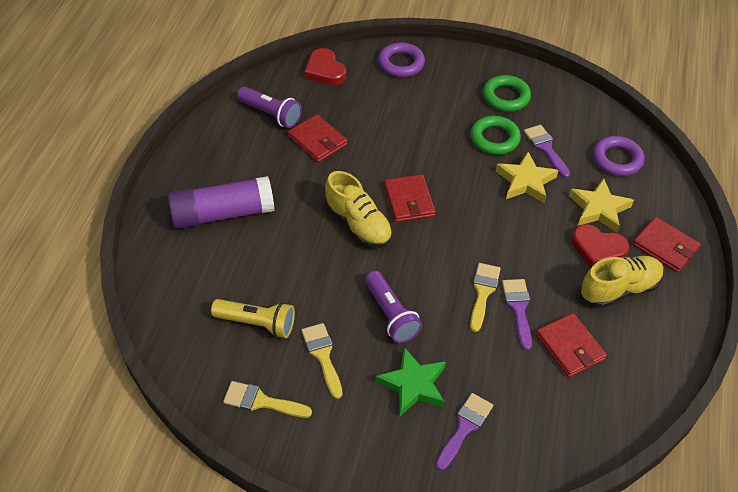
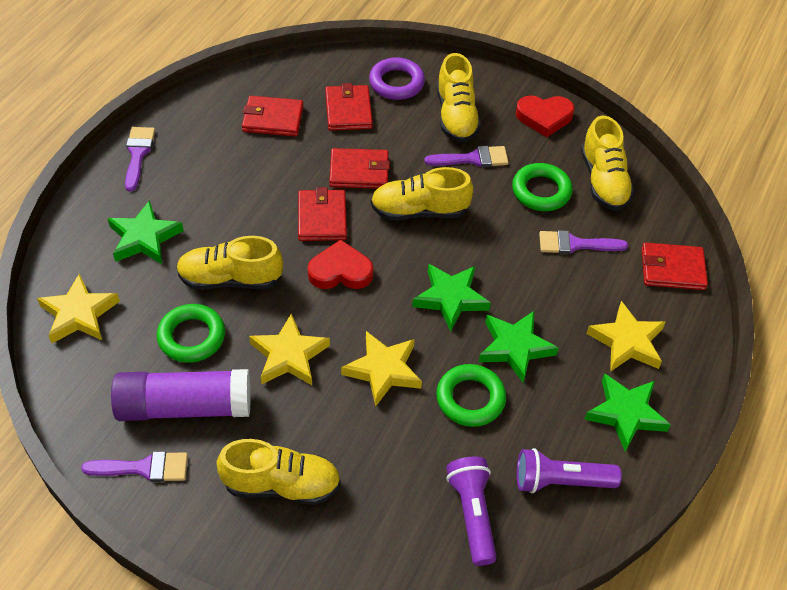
green ring: 2 -> 3
green star: 1 -> 4
purple brush: 3 -> 4
purple ring: 2 -> 1
red wallet: 4 -> 5
yellow brush: 3 -> 0
yellow flashlight: 1 -> 0
yellow shoe: 2 -> 5
yellow star: 2 -> 4

